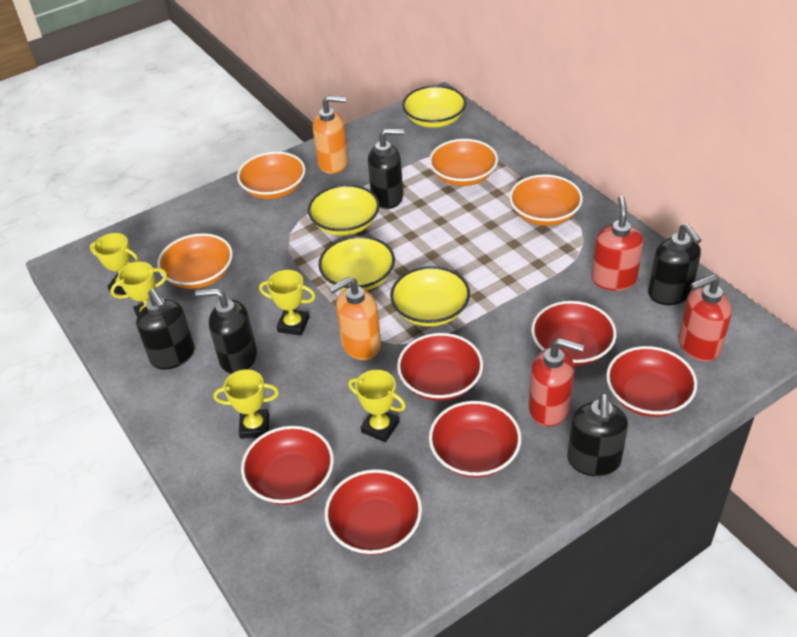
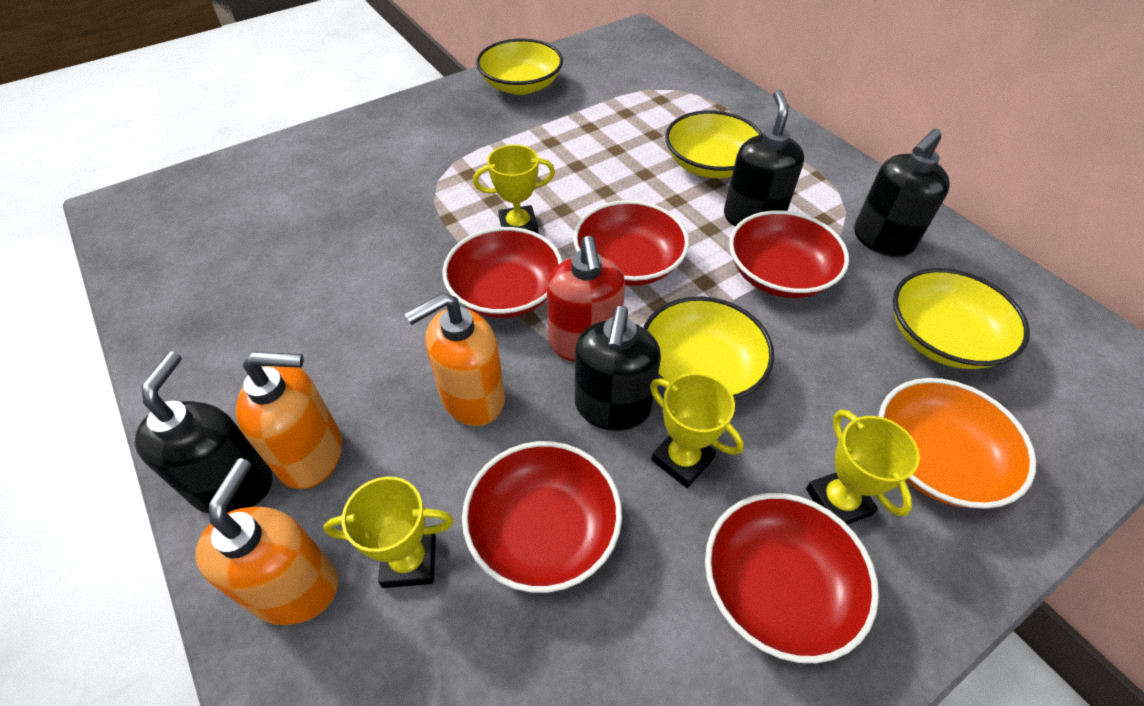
black soap dispenser: 5 -> 4
orange bowl: 4 -> 1
orange soap dispenser: 2 -> 3
red bowl: 6 -> 5
red soap dispenser: 3 -> 1
yellow trophy: 5 -> 4

